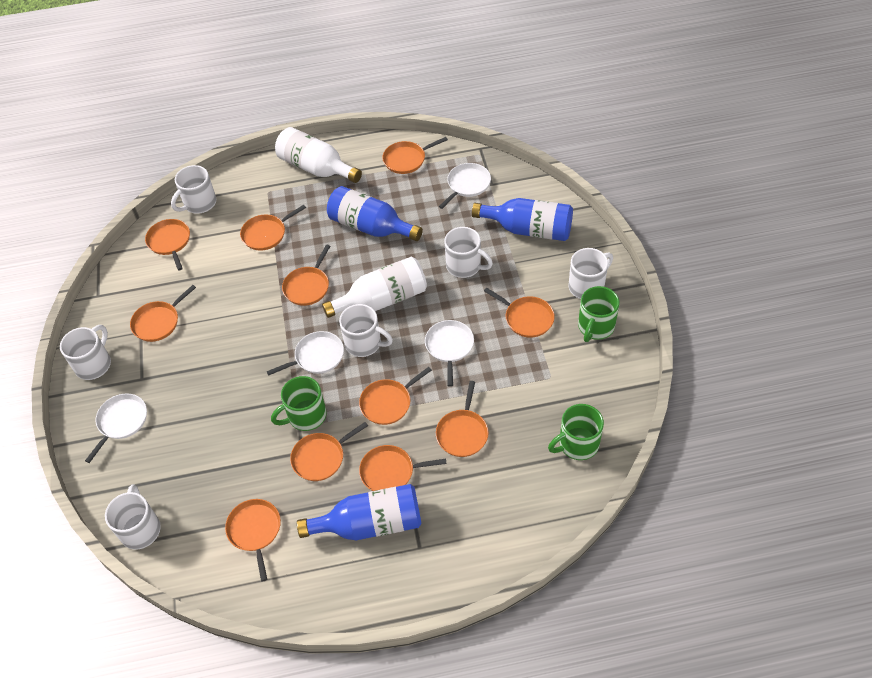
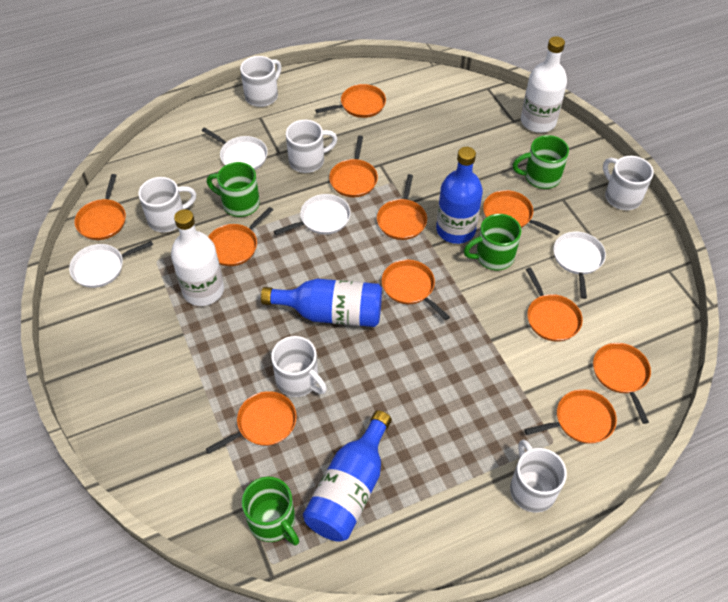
green mug: 3 -> 4

